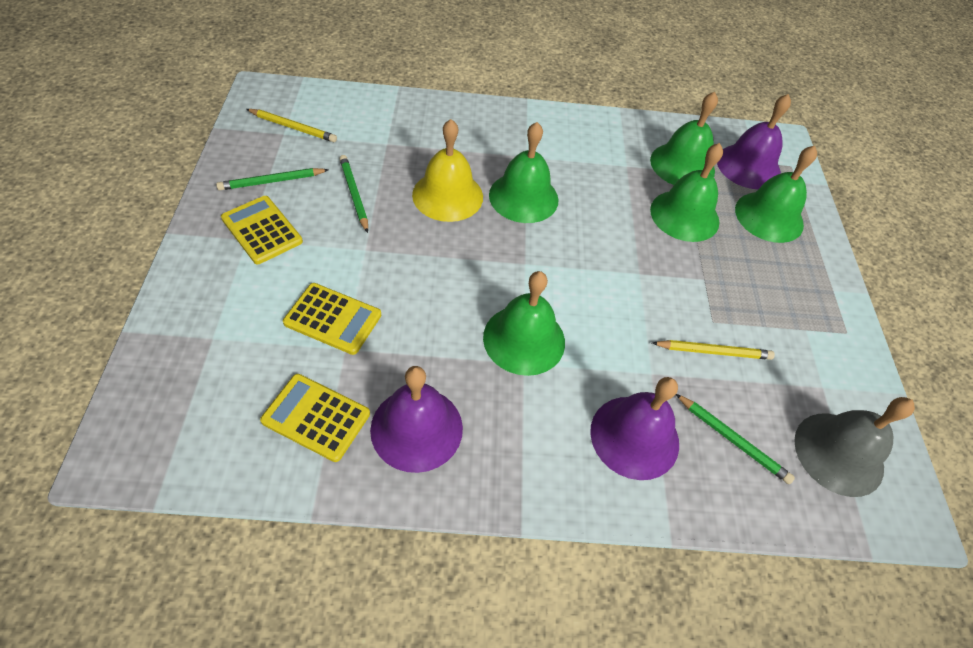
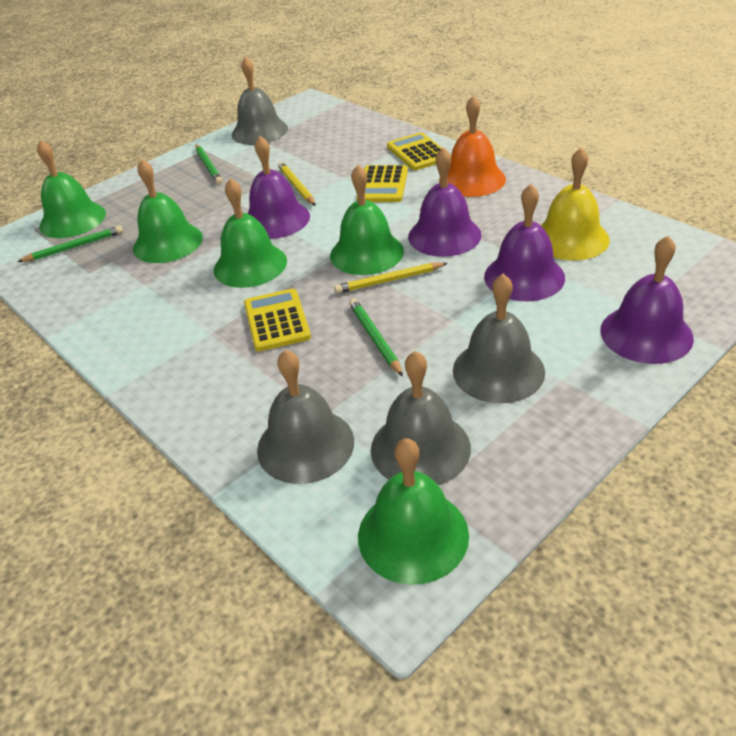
grey bell: 1 -> 4
orange bell: 0 -> 1
purple bell: 3 -> 4

